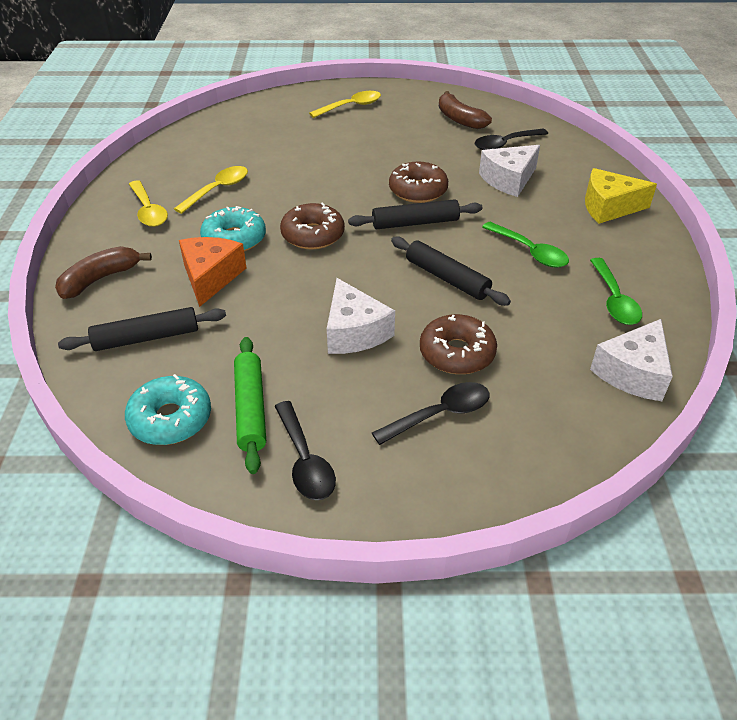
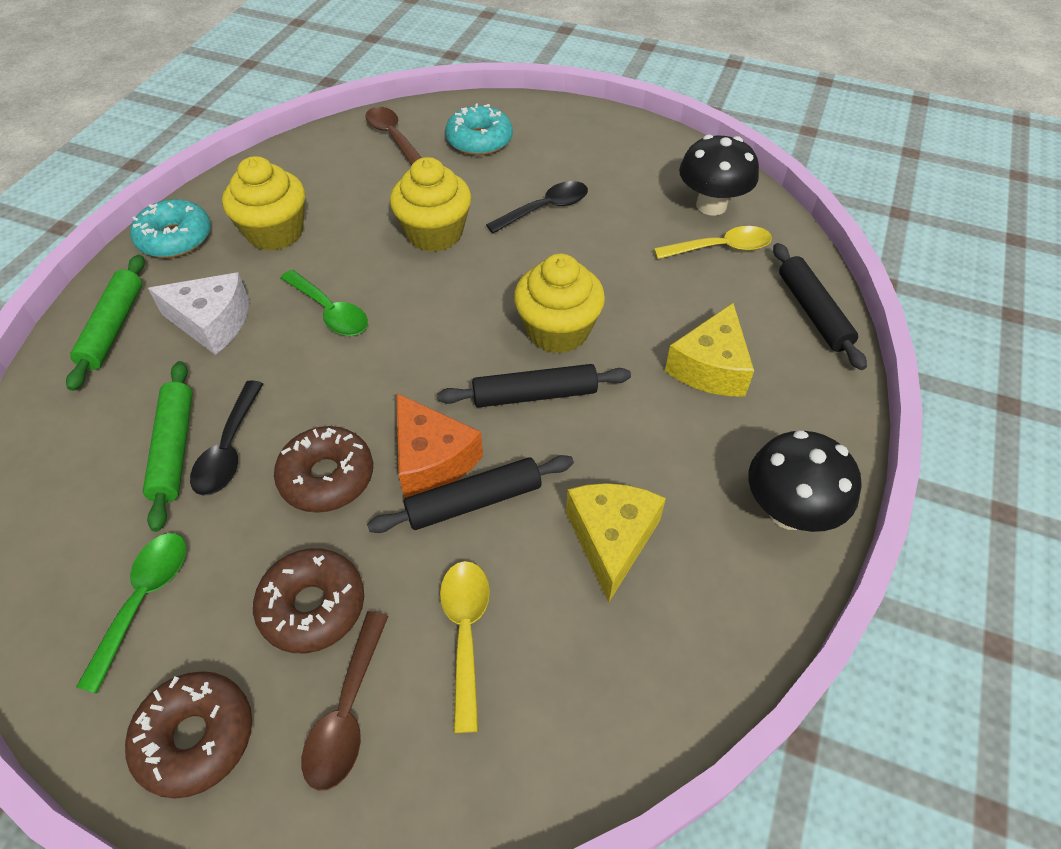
black mushroom: 0 -> 2
black spoon: 3 -> 2
brown banana: 2 -> 0
brown spoon: 0 -> 2
green rolling pin: 1 -> 2
white cheese: 3 -> 1
yellow cheese: 1 -> 2
yellow cupcake: 0 -> 3
yellow spoon: 3 -> 2

